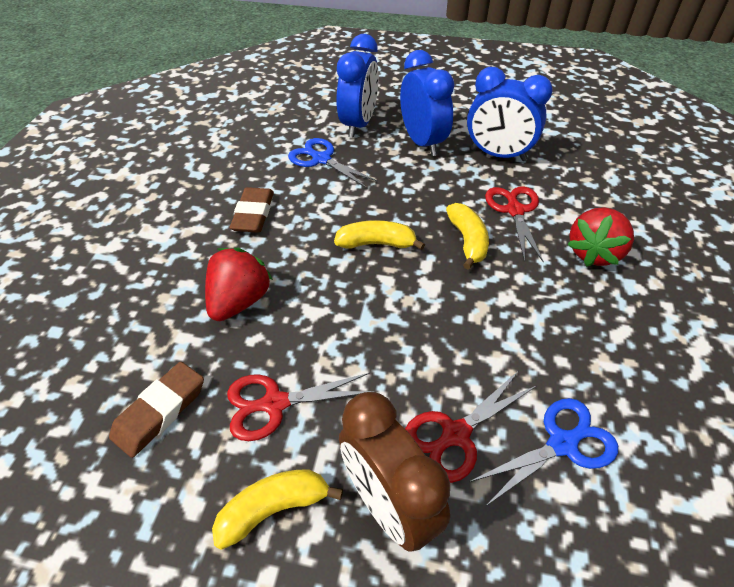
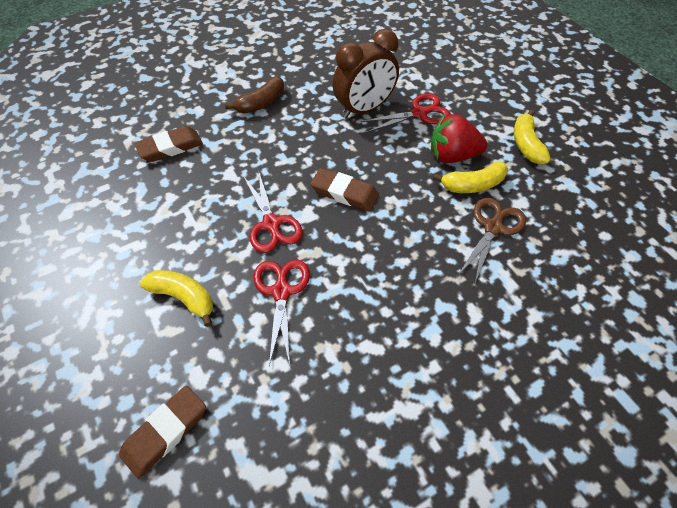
blue clock: 3 -> 0
blue scissors: 2 -> 0
brown banana: 0 -> 1
brown eraser: 2 -> 3
brown scissors: 0 -> 1
red strawberry: 2 -> 1

